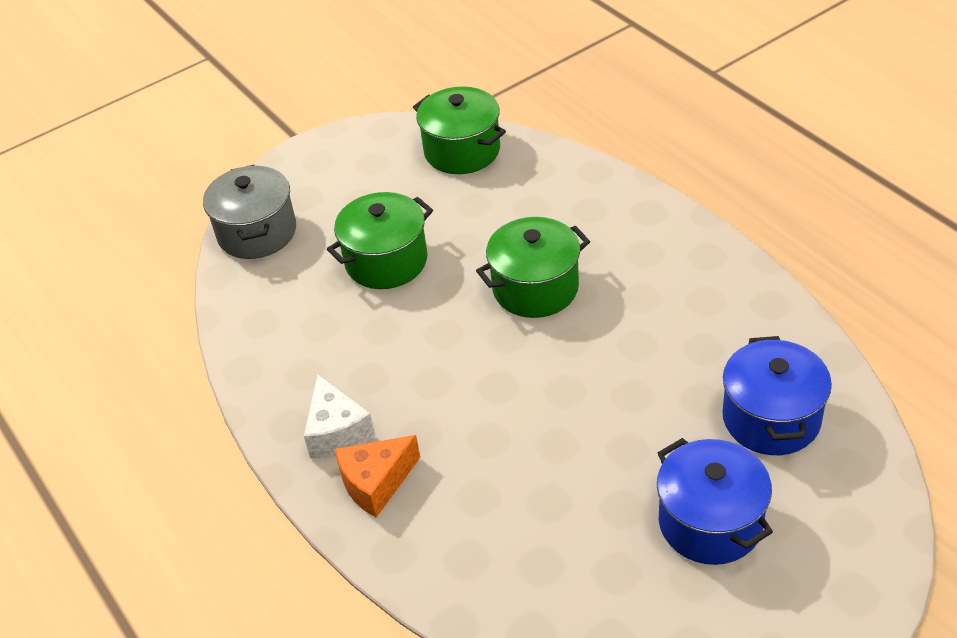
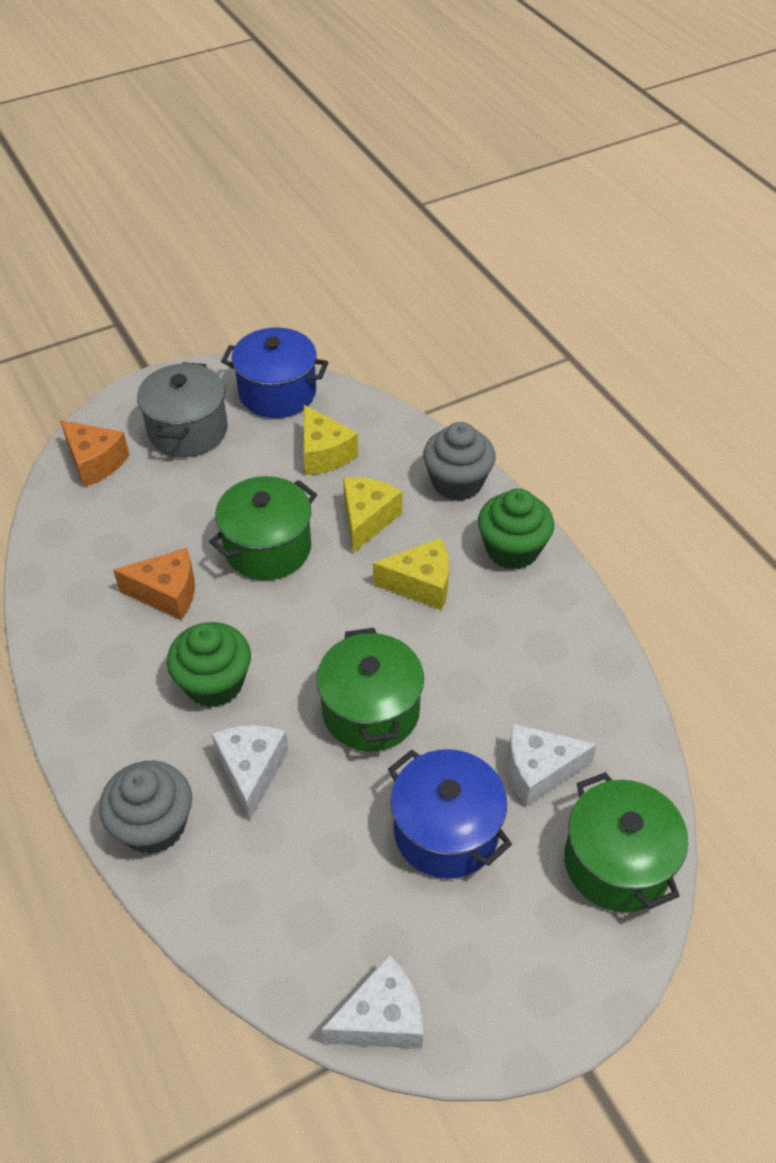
green cupcake: 0 -> 2
grey cupcake: 0 -> 2
orange cheese: 1 -> 2
white cheese: 1 -> 3
yellow cheese: 0 -> 3

